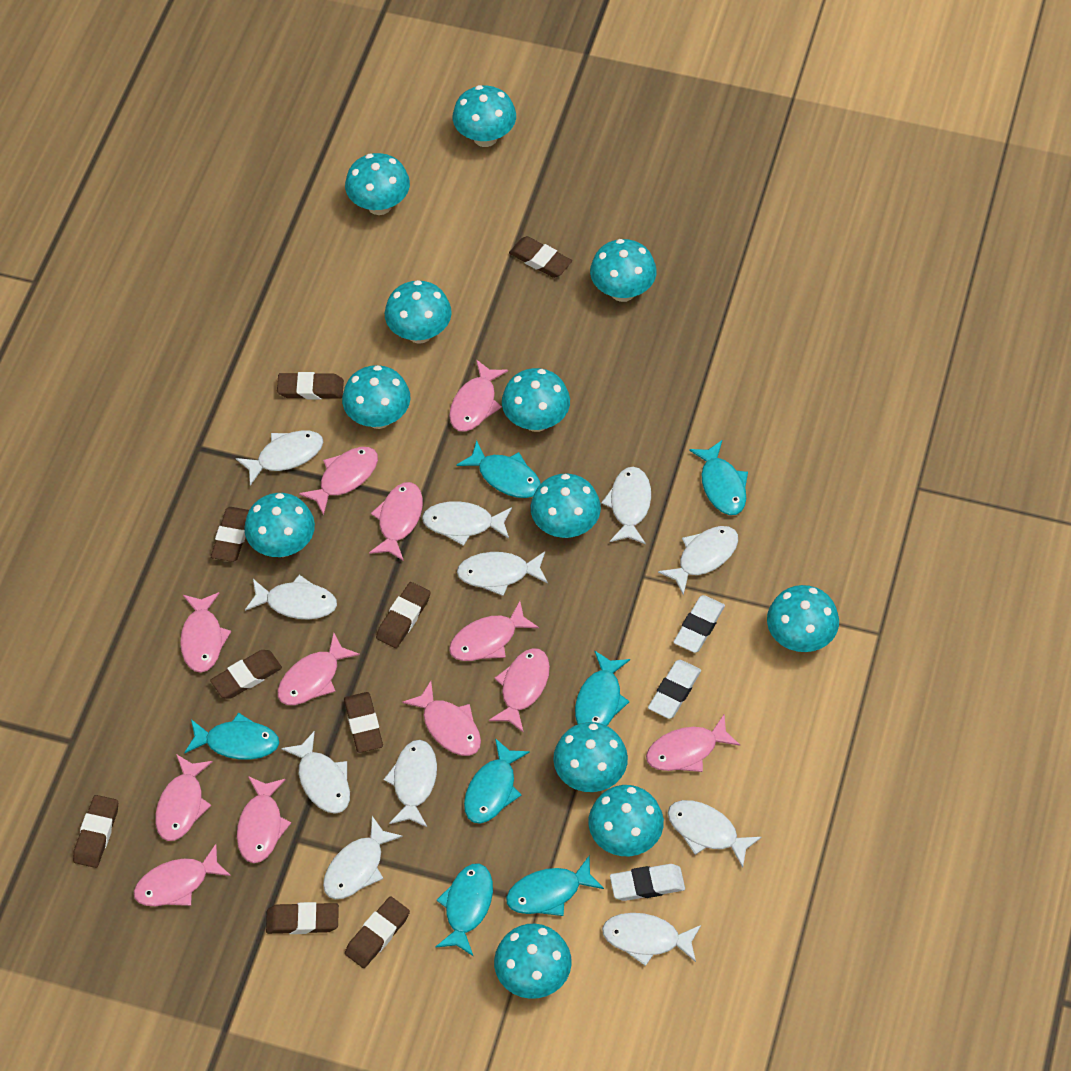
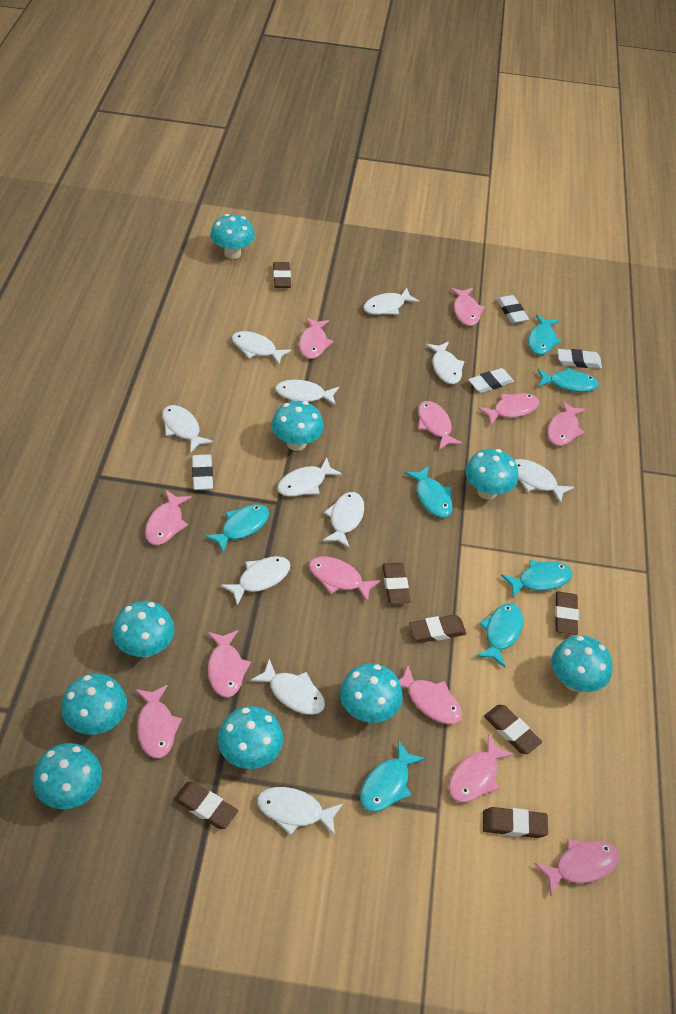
brown eraser: 9 -> 7
turquoise mushroom: 12 -> 9
white eraser: 3 -> 4

